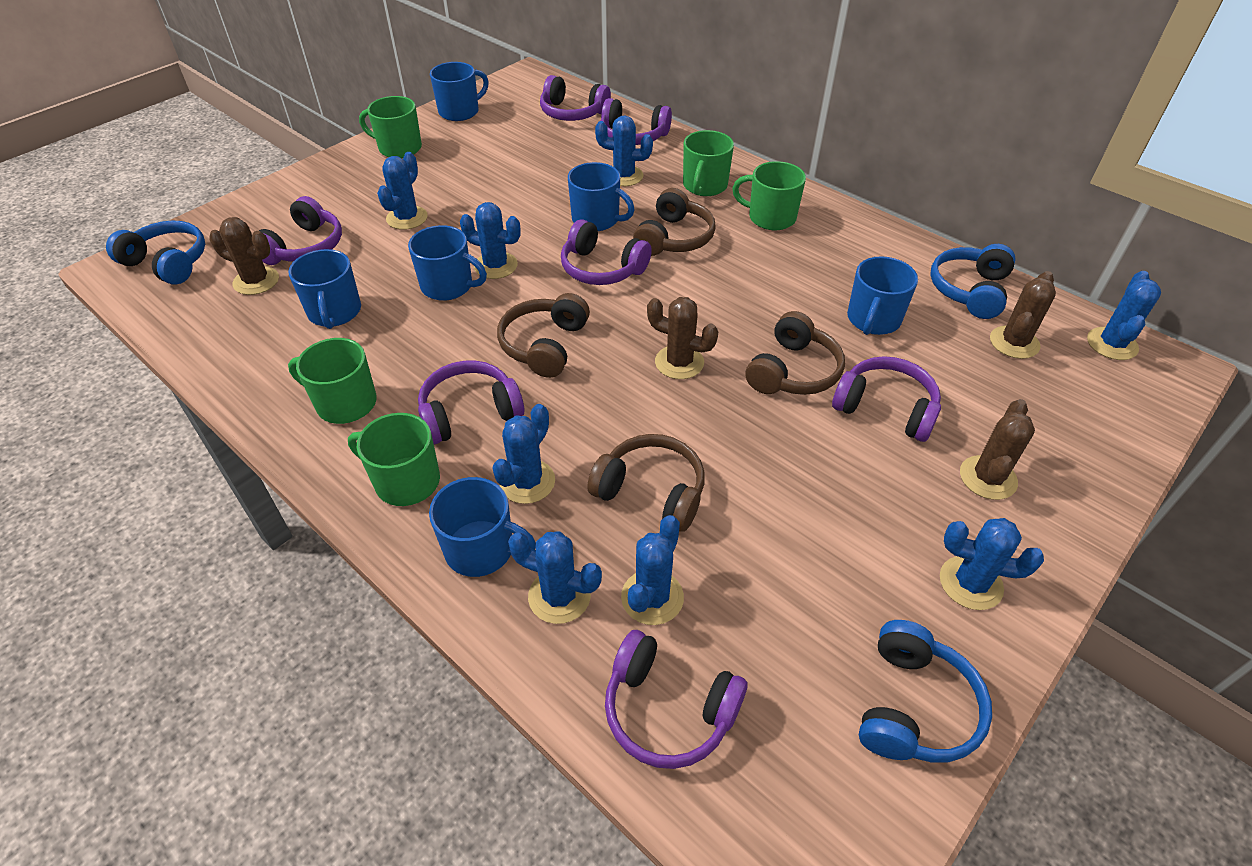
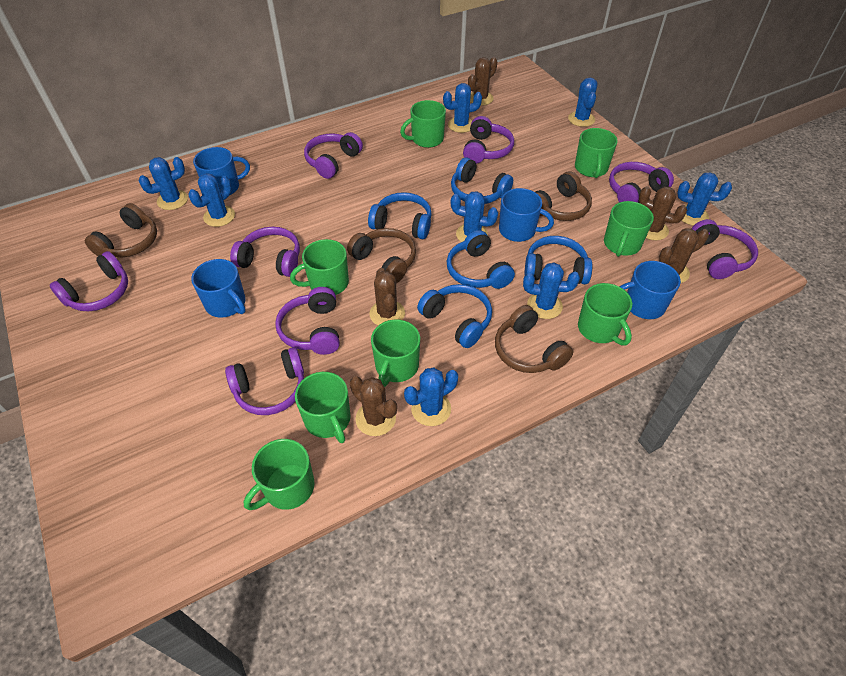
blue headphones: 3 -> 5
blue mug: 6 -> 4
brown cactus: 4 -> 5
green mug: 5 -> 8
purple headphones: 7 -> 8

